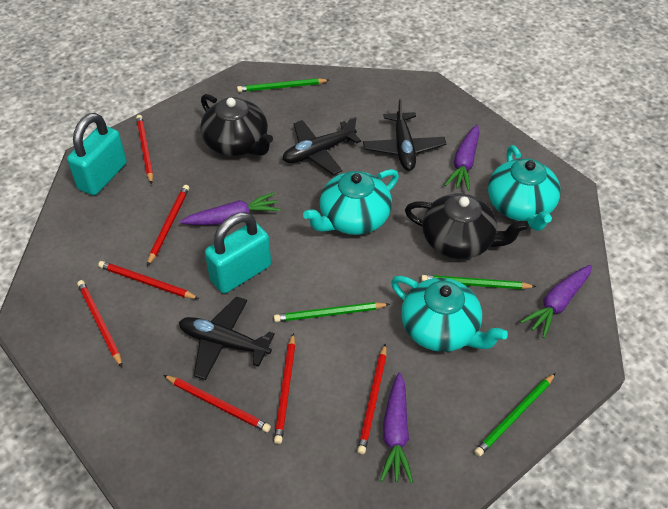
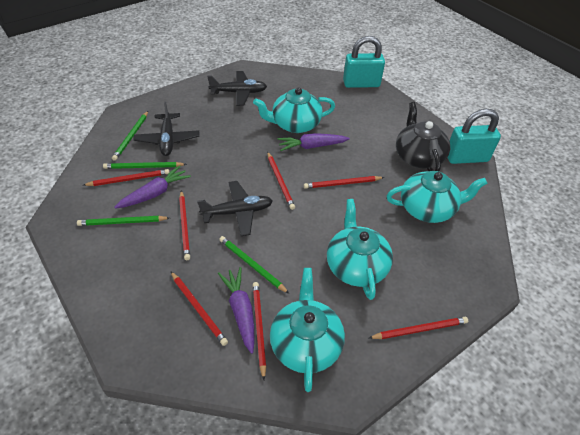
black teapot: 2 -> 1
purple carrot: 4 -> 3
turquoise teapot: 3 -> 4

